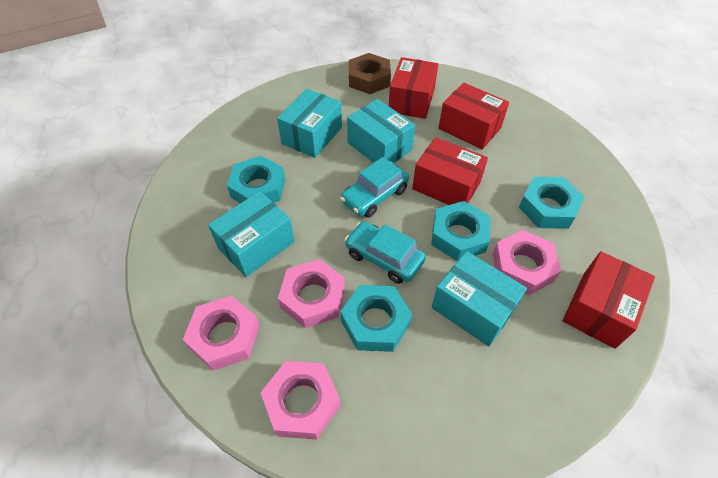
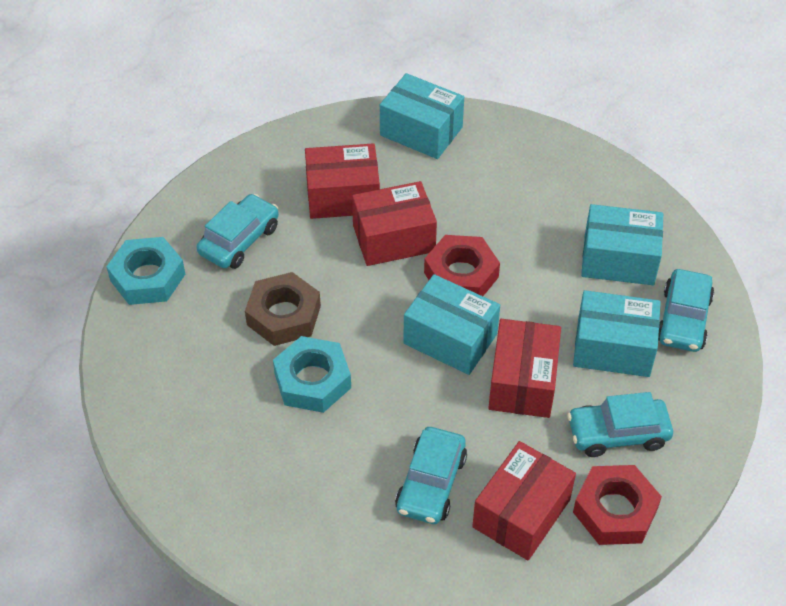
pink nut: 4 -> 0
red nut: 0 -> 2
turquoise car: 2 -> 4
turquoise nut: 4 -> 2

